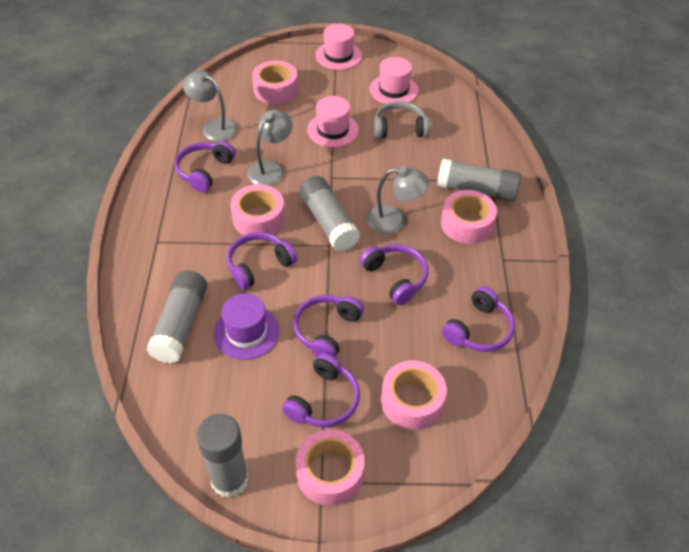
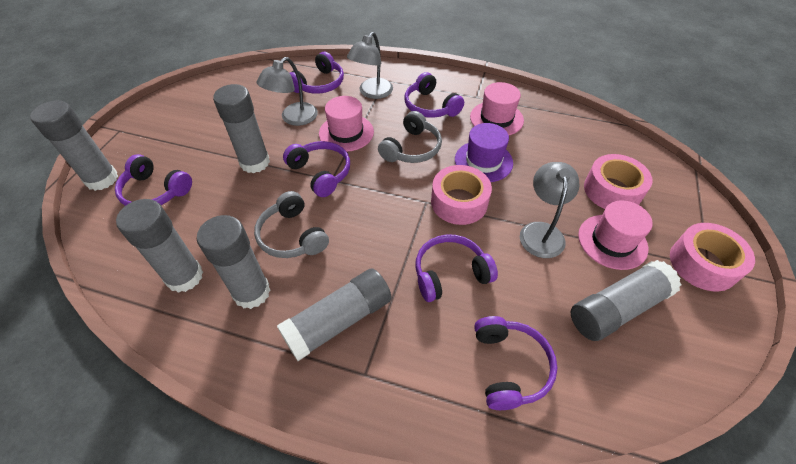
grey glue stick: 4 -> 6
grey headphones: 1 -> 2
pink tape: 5 -> 3

